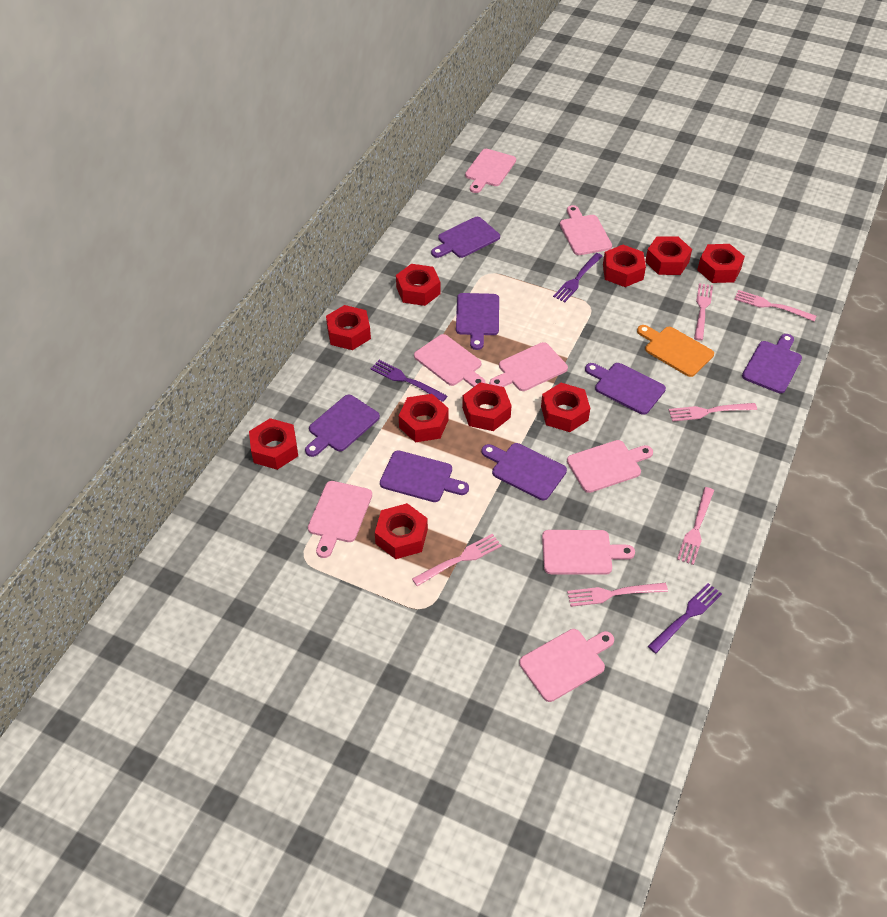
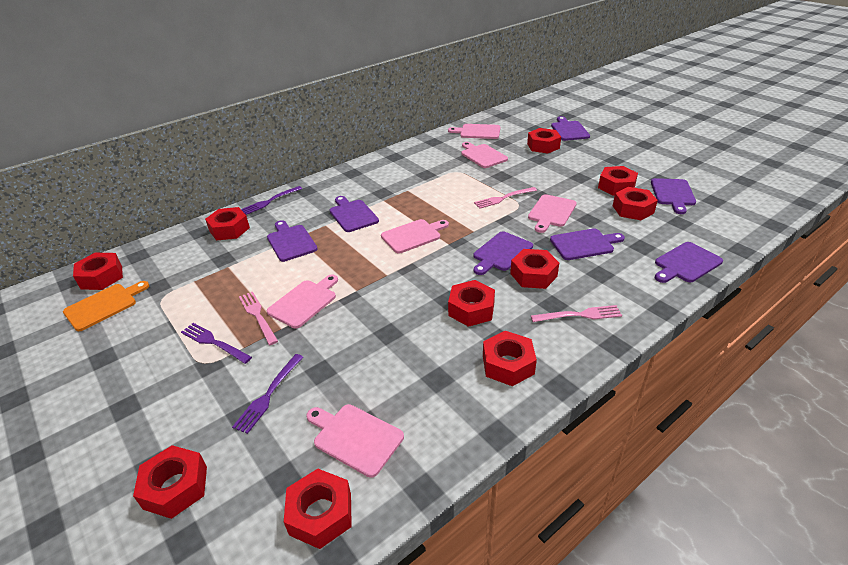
pink cutting board: 8 -> 6
pink fork: 6 -> 3

